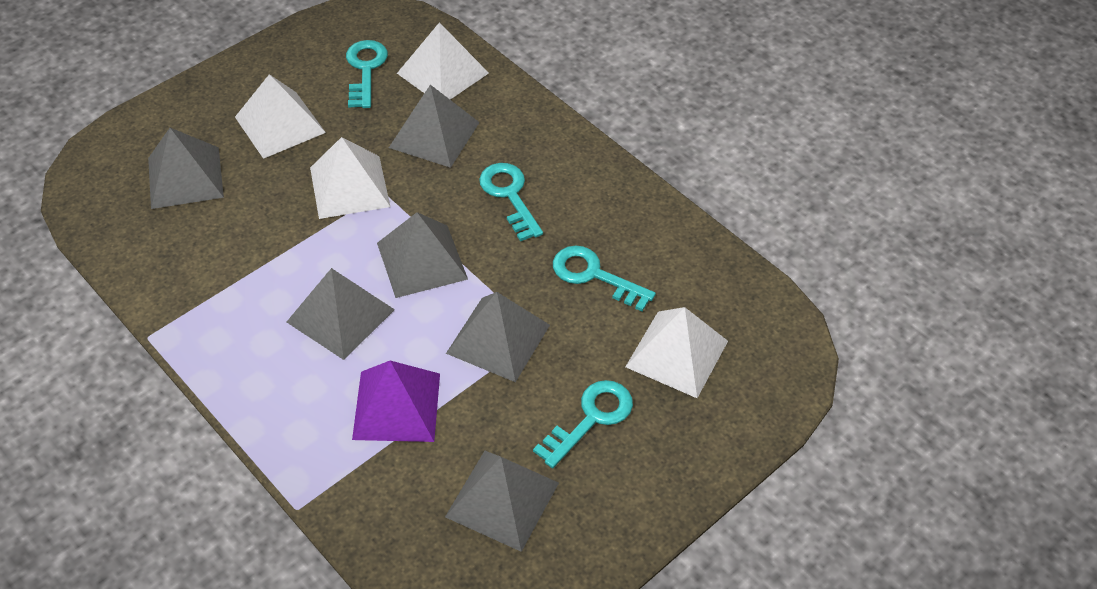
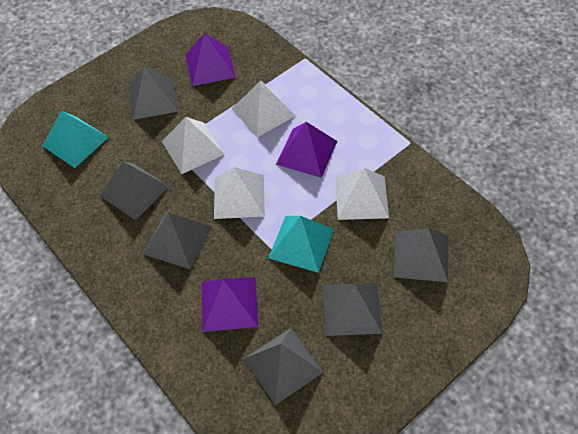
purple pyramid: 1 -> 3
turquoise key: 4 -> 0
turquoise pyramid: 0 -> 2

